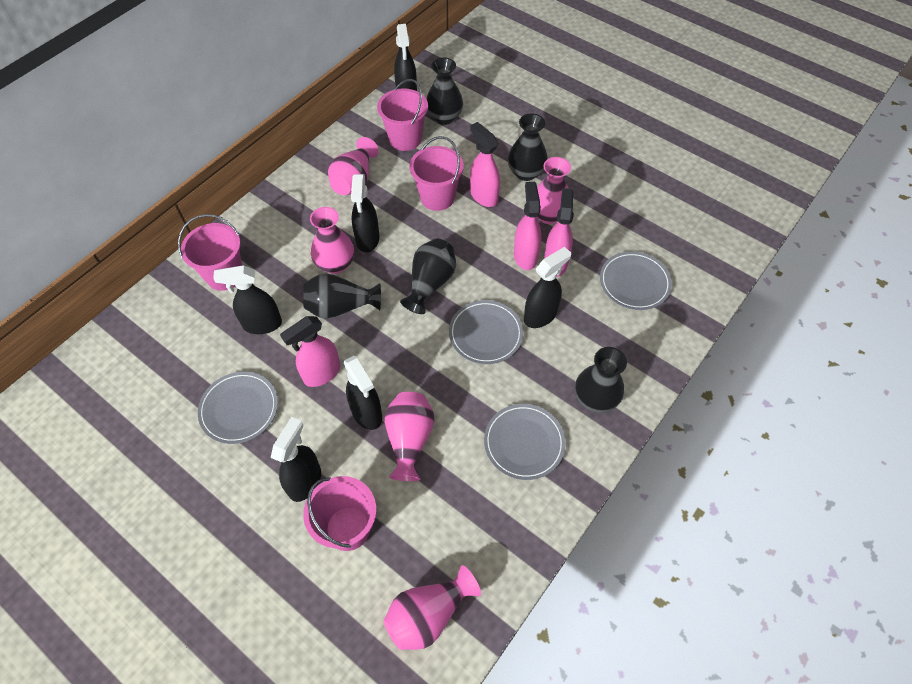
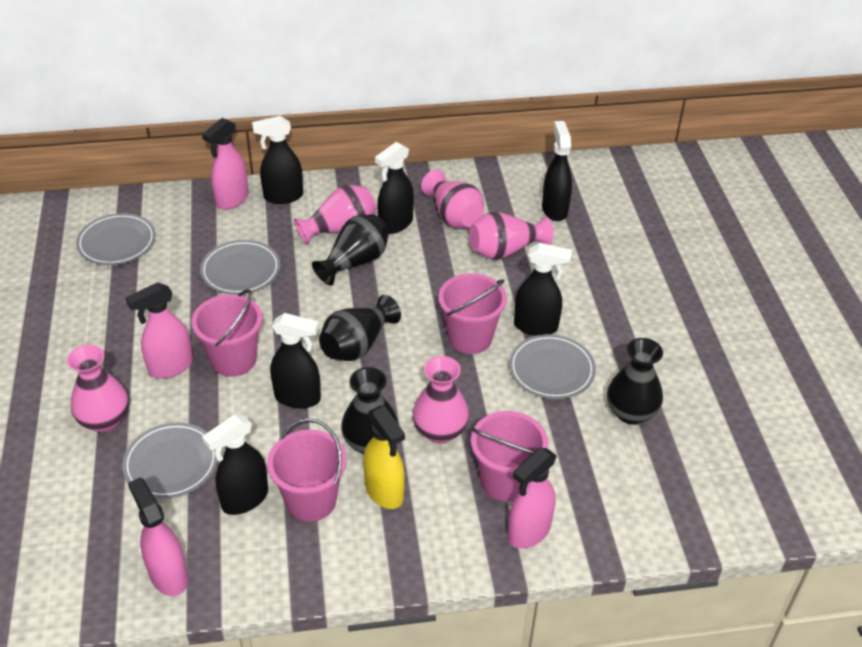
black vase: 5 -> 4
yellow spray bottle: 0 -> 1

